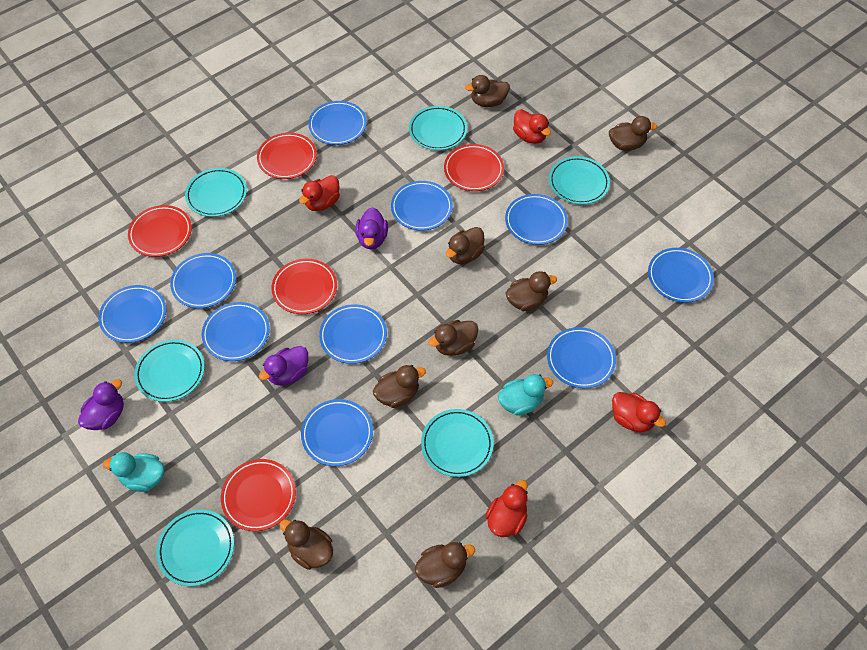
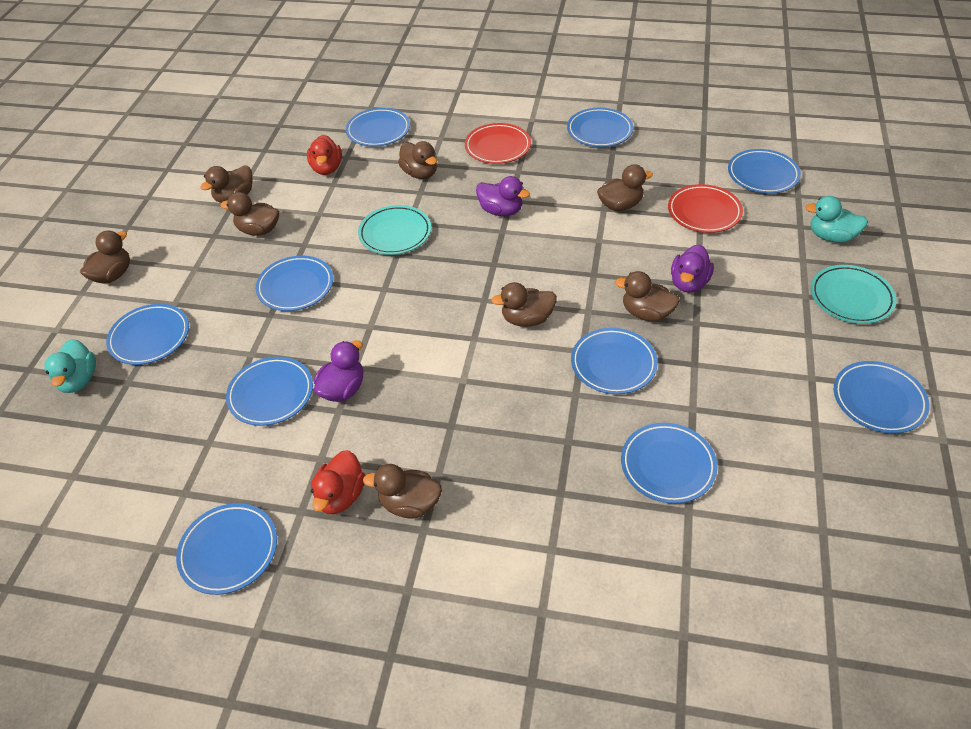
red duck: 4 -> 2
red plate: 5 -> 2
turquoise plate: 6 -> 2

